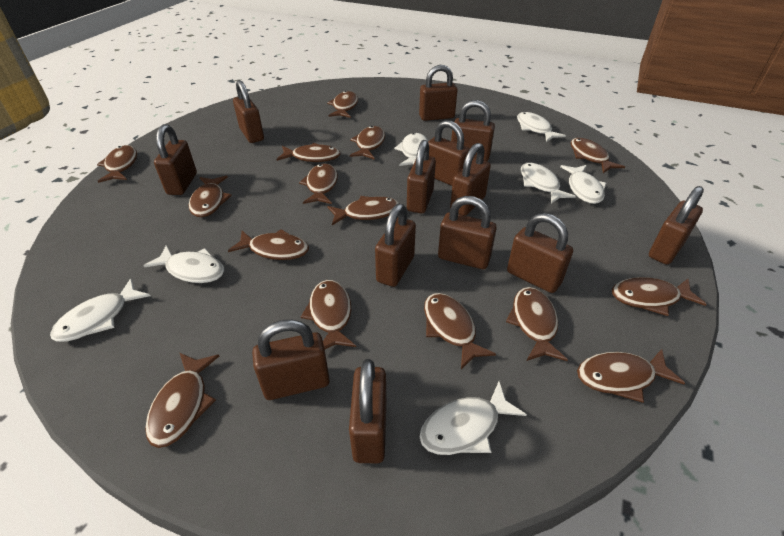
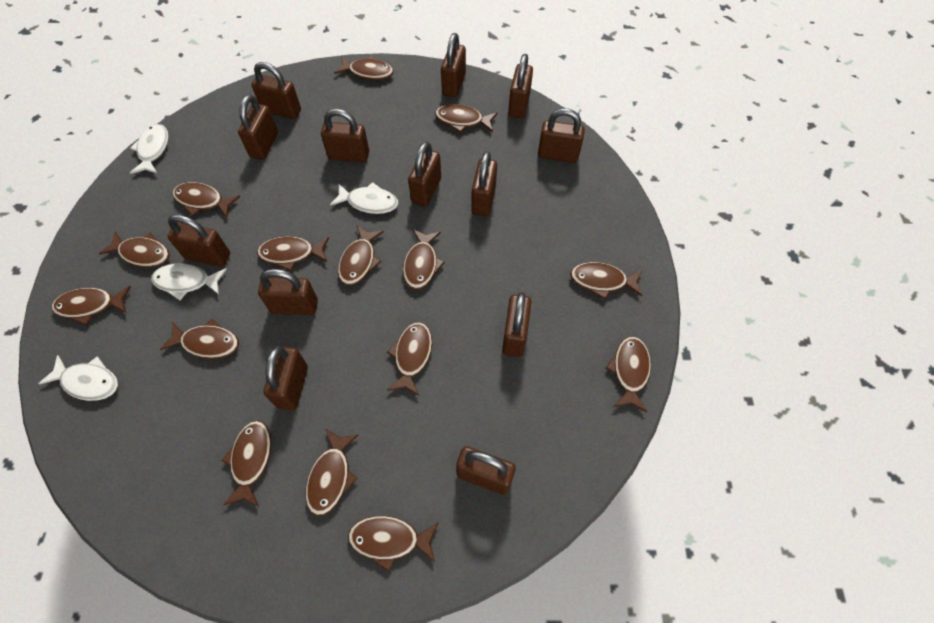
white fish: 7 -> 4

